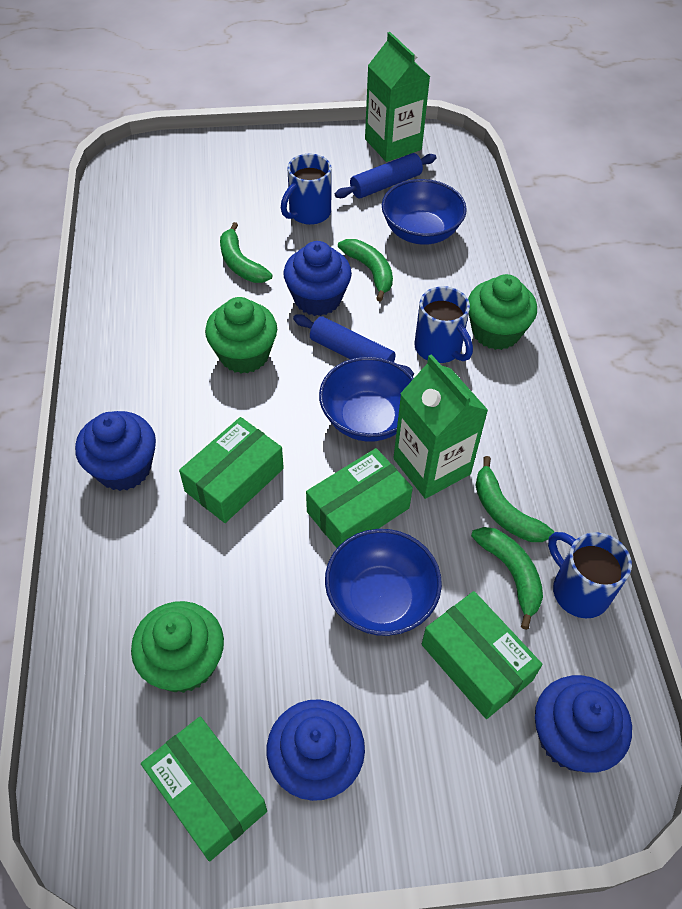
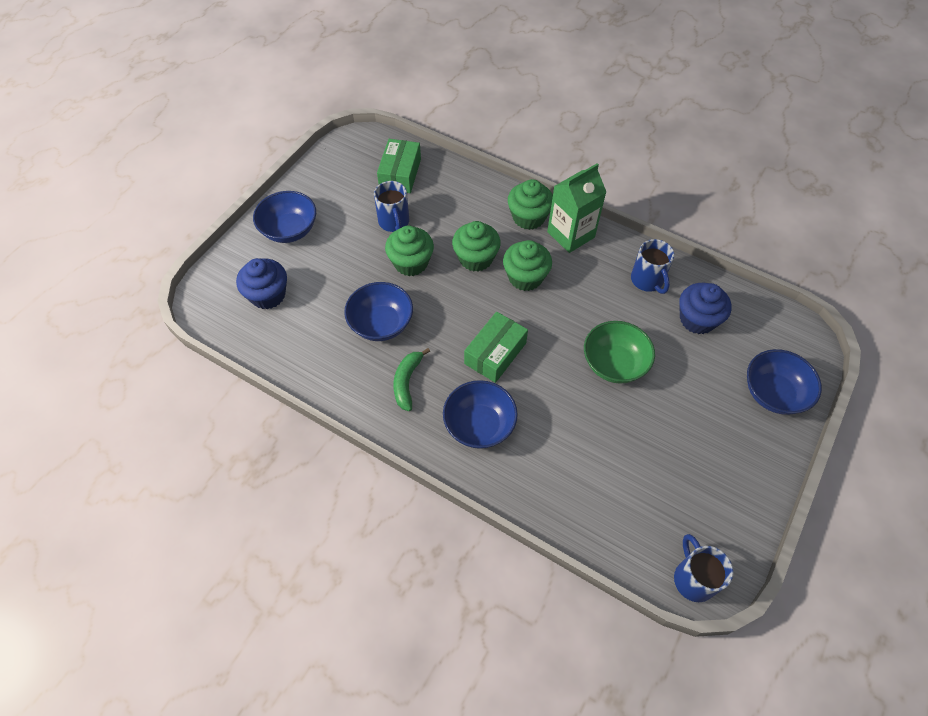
blue bowl: 3 -> 4
blue cupcake: 4 -> 2
blue rolling pin: 2 -> 0
green banana: 4 -> 1
green bowl: 0 -> 1
green box: 4 -> 2
green carton: 2 -> 1
green cupcake: 3 -> 4

